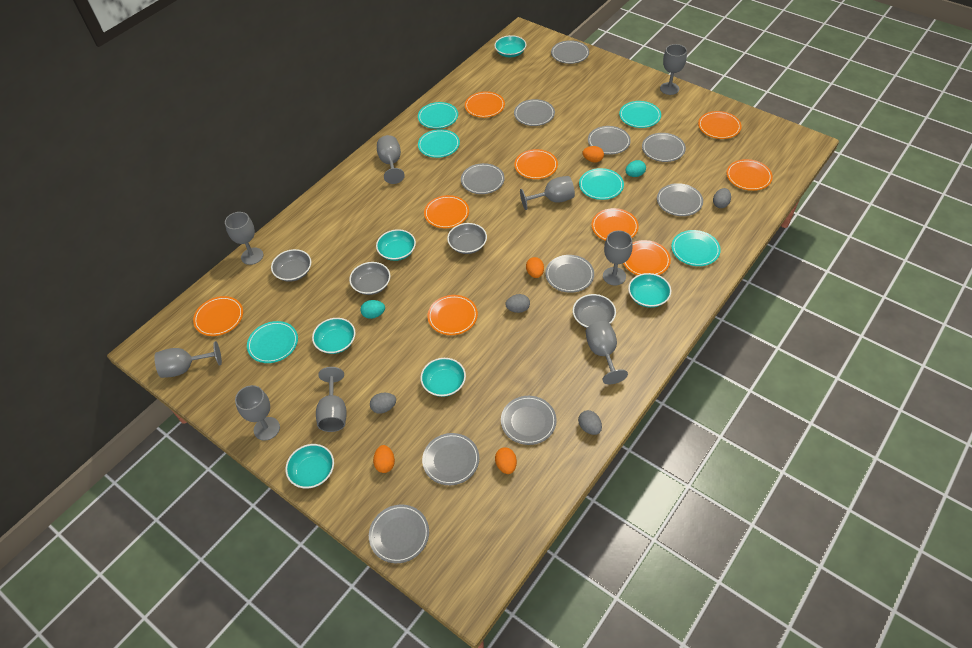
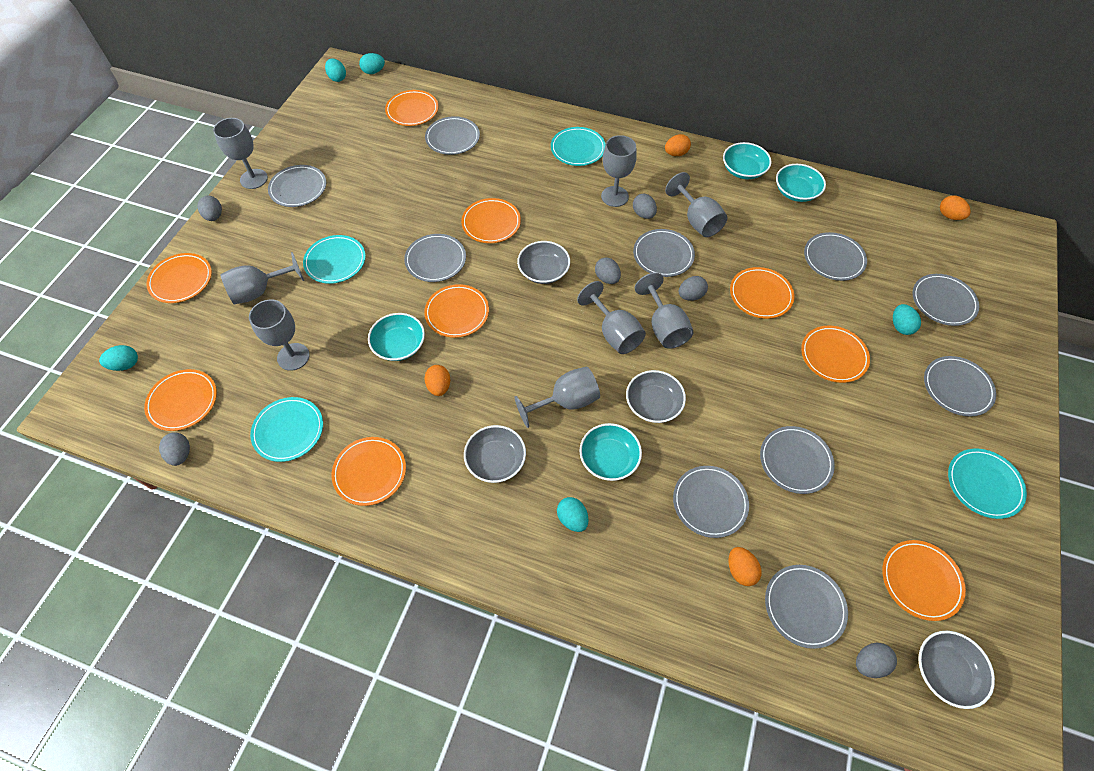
grey egg: 4 -> 6
grey goblet: 9 -> 8
turquoise bowl: 6 -> 4
turquoise egg: 2 -> 5
turquoise plate: 6 -> 4

